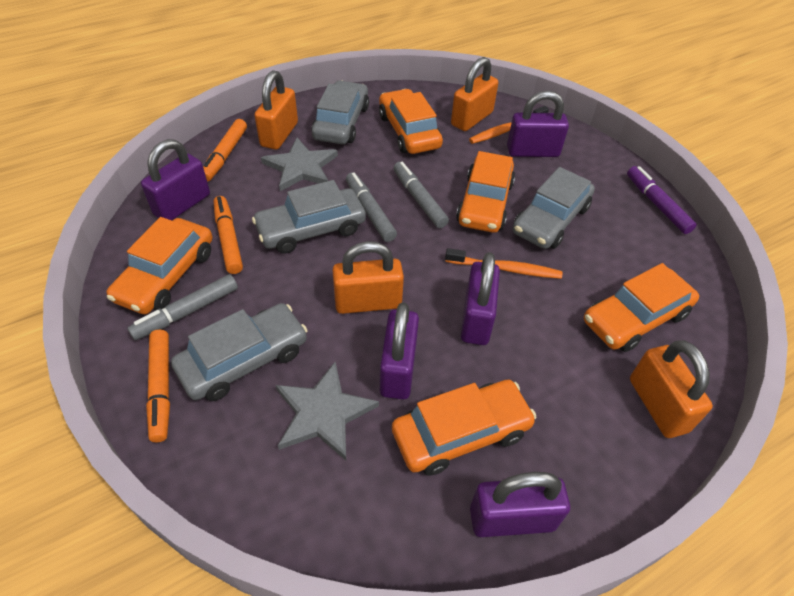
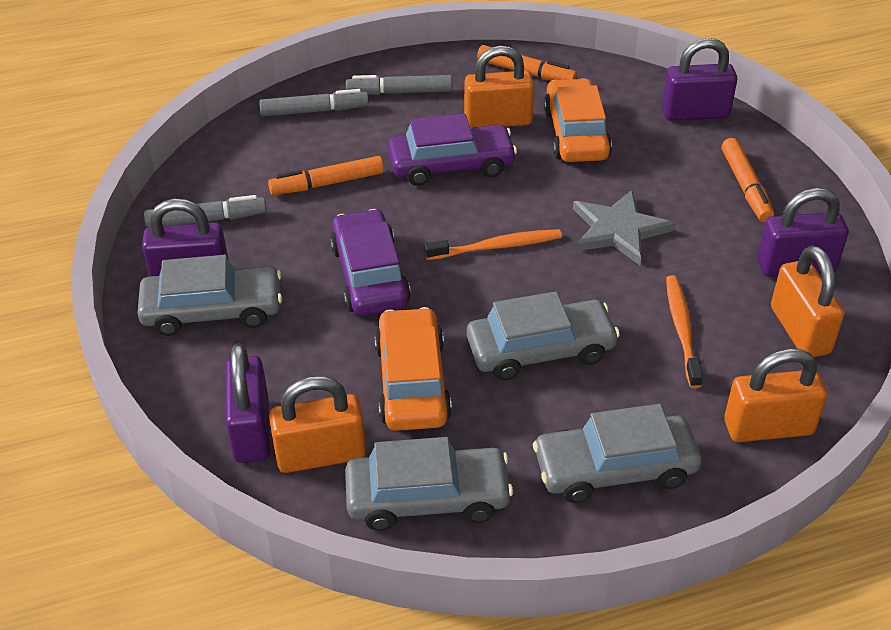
grey star: 2 -> 1
orange car: 5 -> 2
purple car: 0 -> 2
purple marker: 1 -> 0
purple padlock: 5 -> 4

